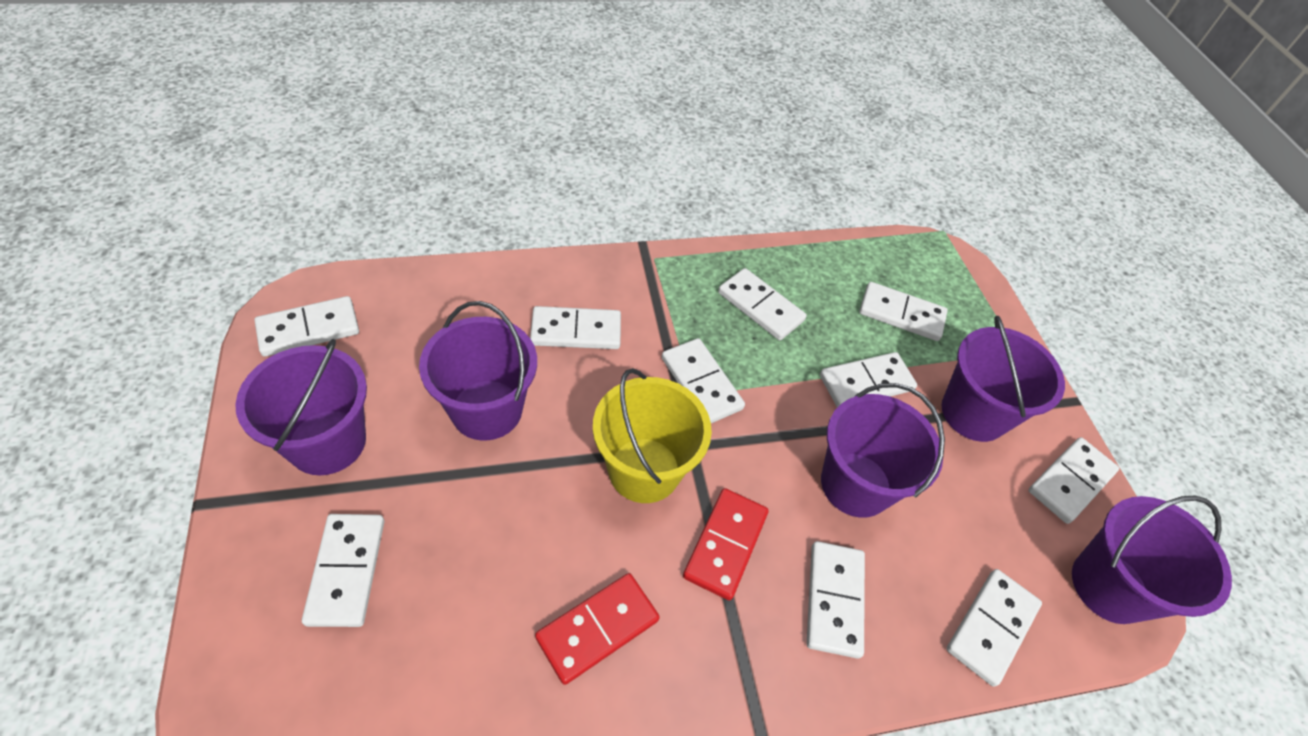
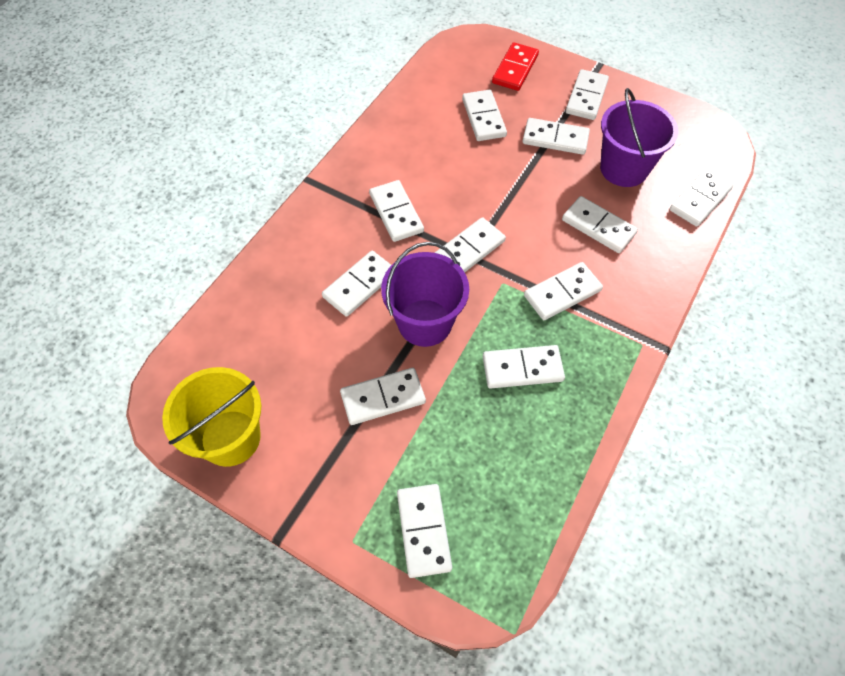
purple bucket: 5 -> 2
red domino: 2 -> 1
white domino: 10 -> 12

